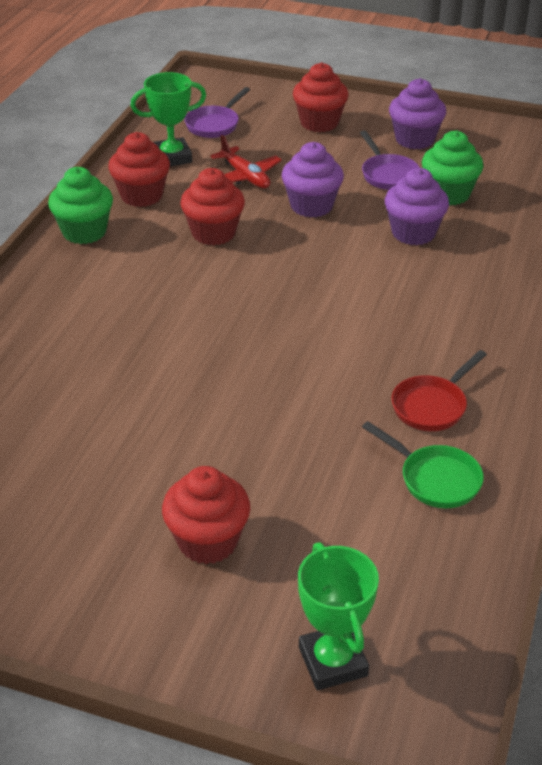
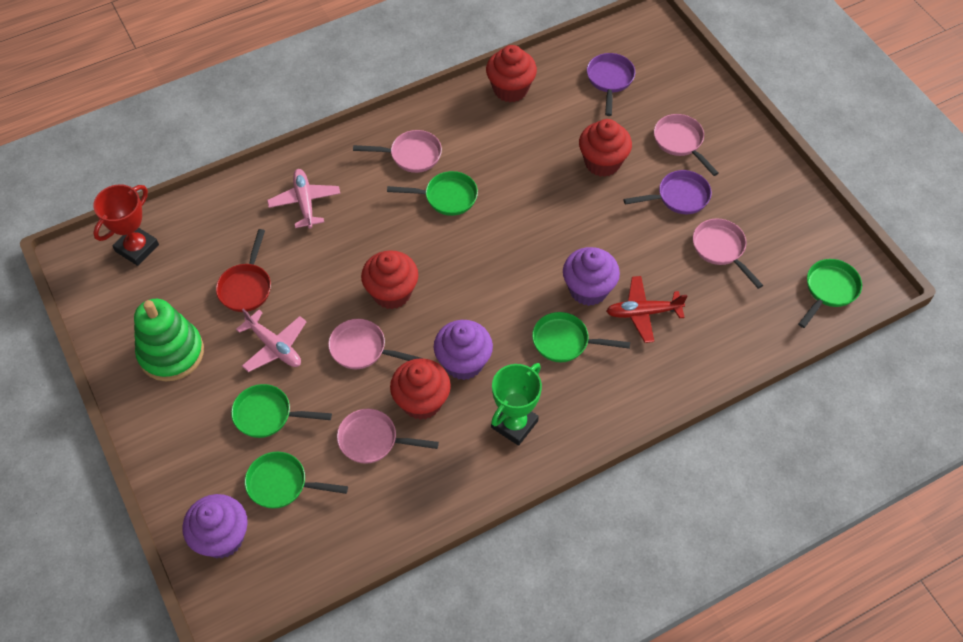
green cupcake: 2 -> 0
green pan: 1 -> 5
green stacking toy: 0 -> 1
green trophy: 2 -> 1
pink pan: 0 -> 5
pink plane: 0 -> 2
red trophy: 0 -> 1

